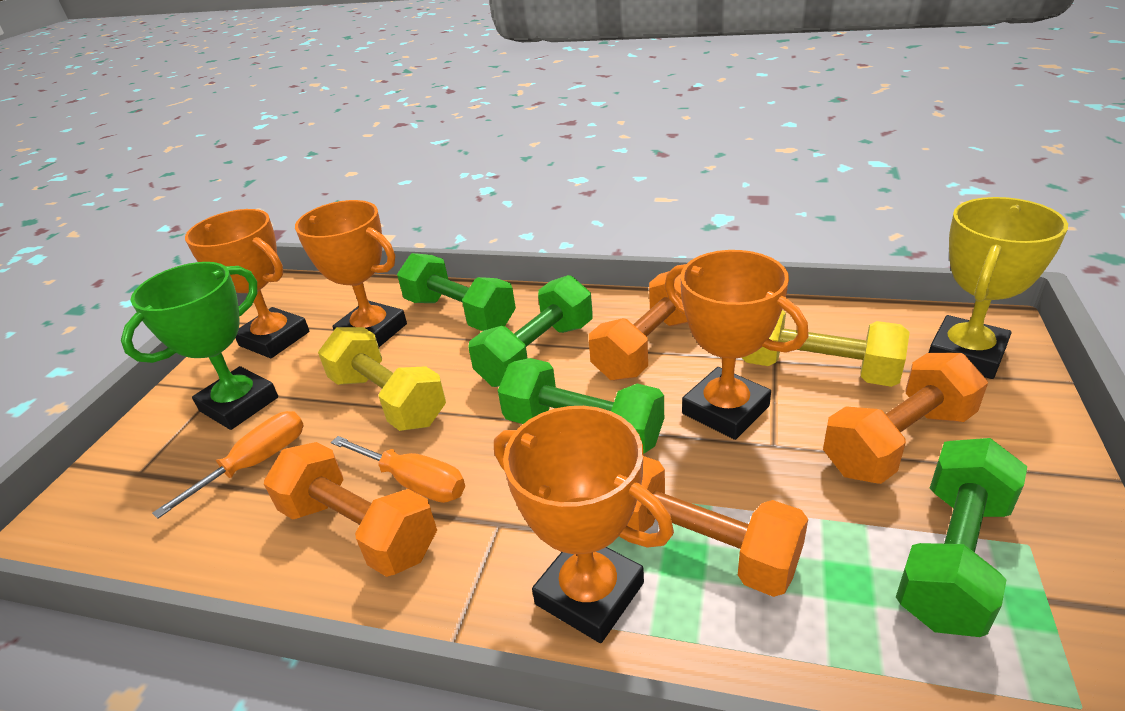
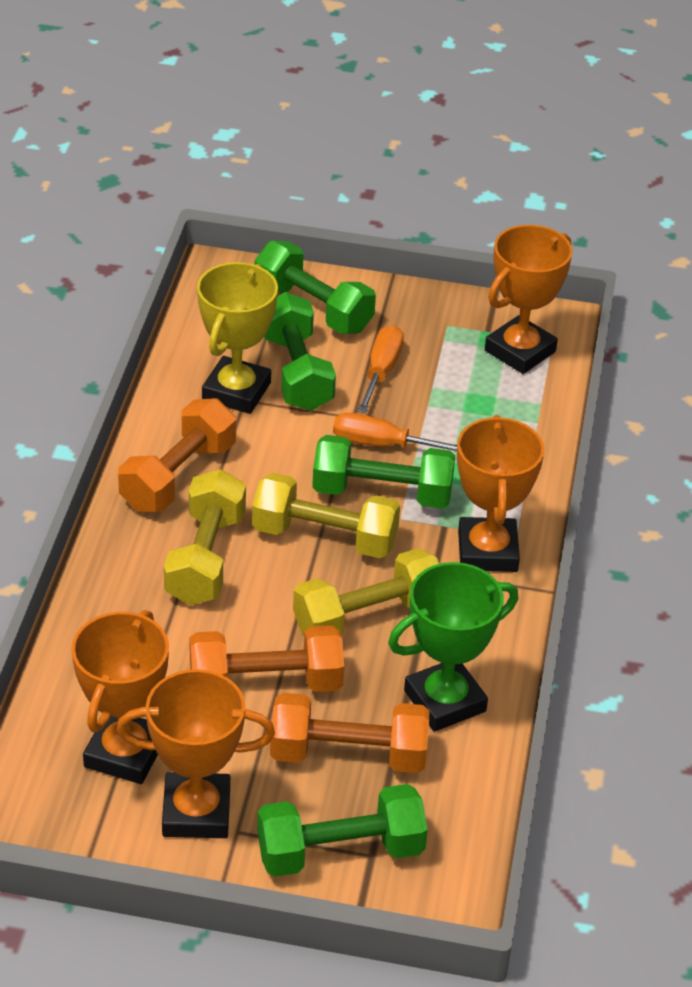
orange dumbbell: 4 -> 3
yellow dumbbell: 2 -> 3

